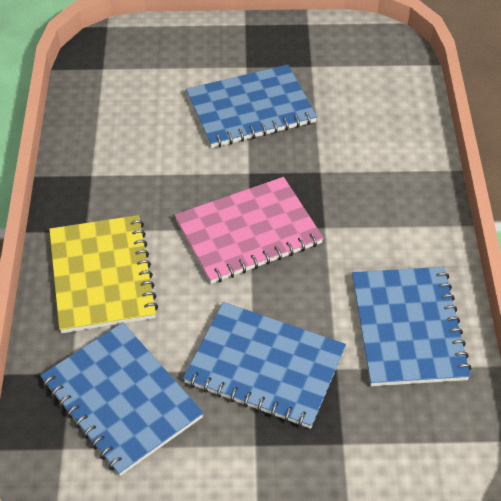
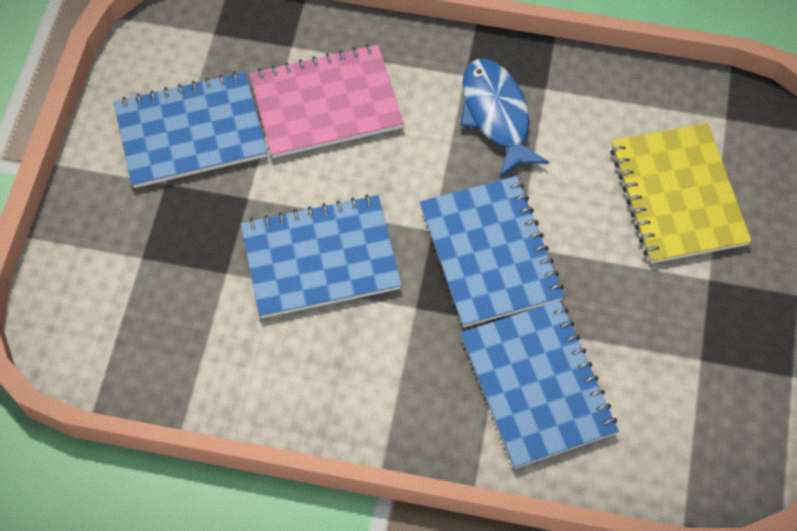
blue fish: 0 -> 1

